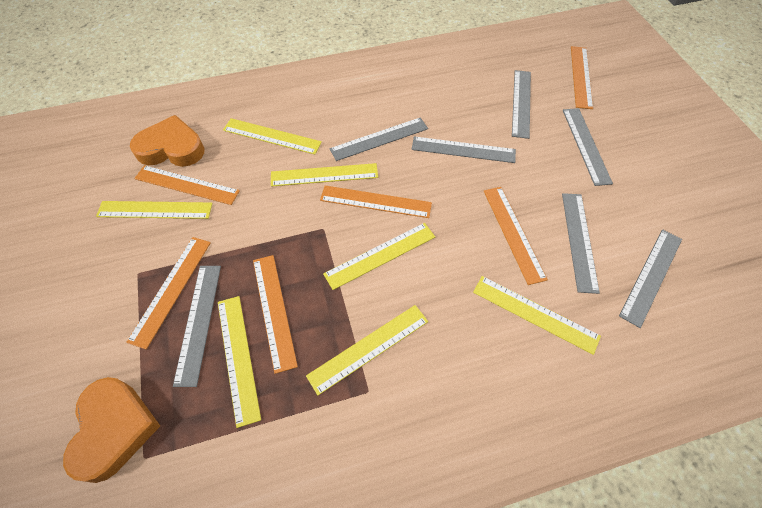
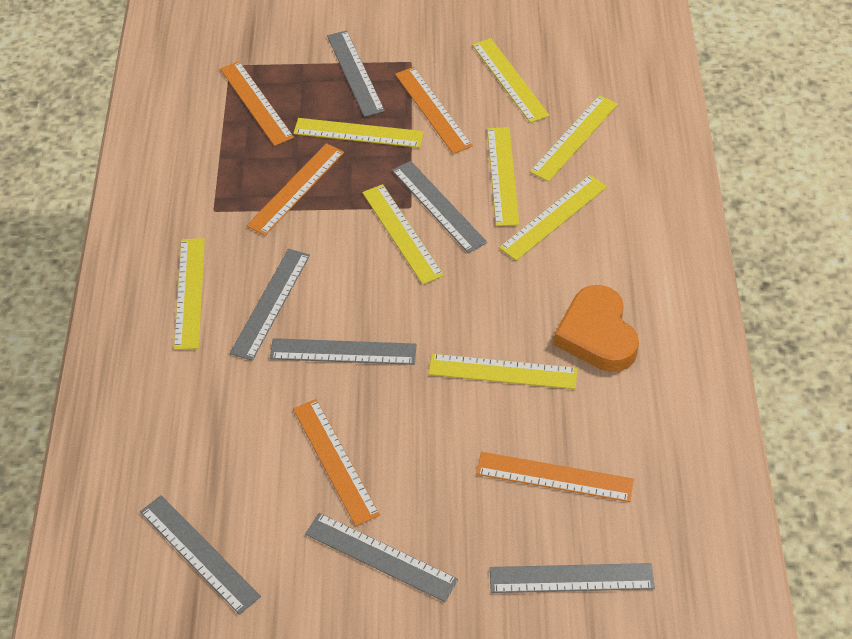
orange heart: 2 -> 1
orange ruler: 6 -> 5
yellow ruler: 7 -> 8

